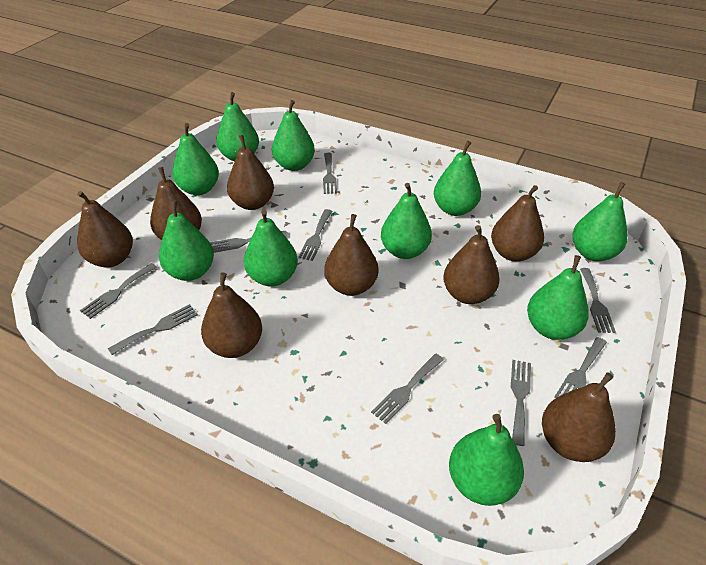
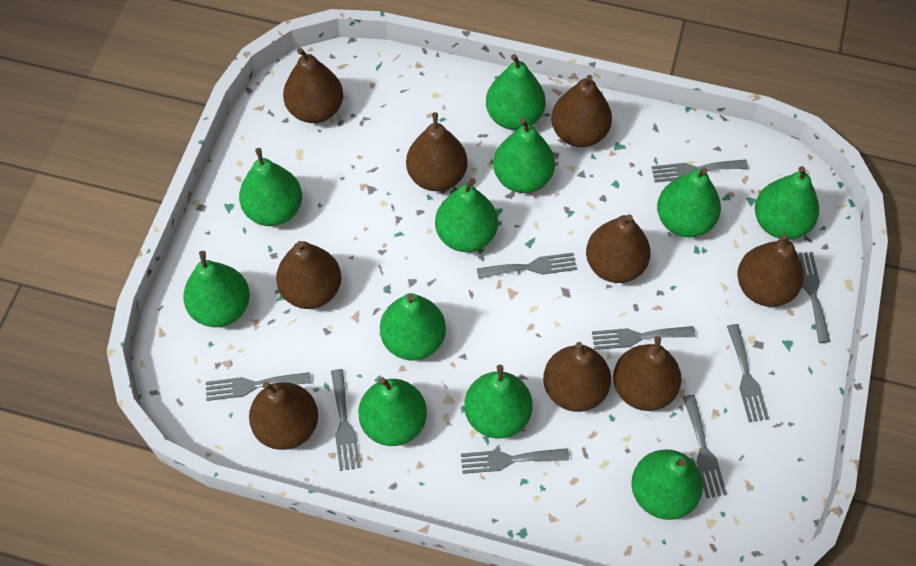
brown pear: 8 -> 9
green pear: 10 -> 11

